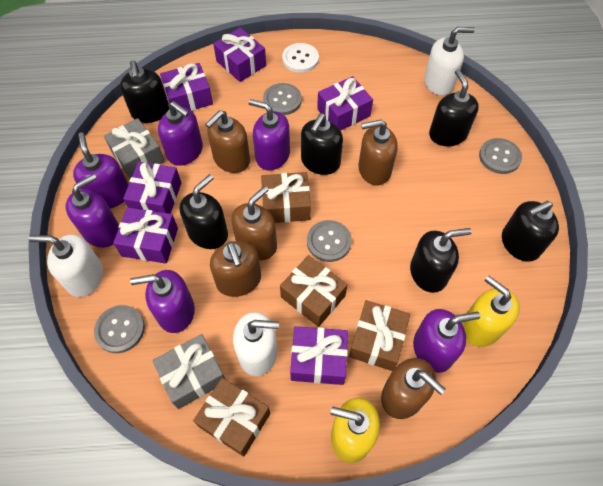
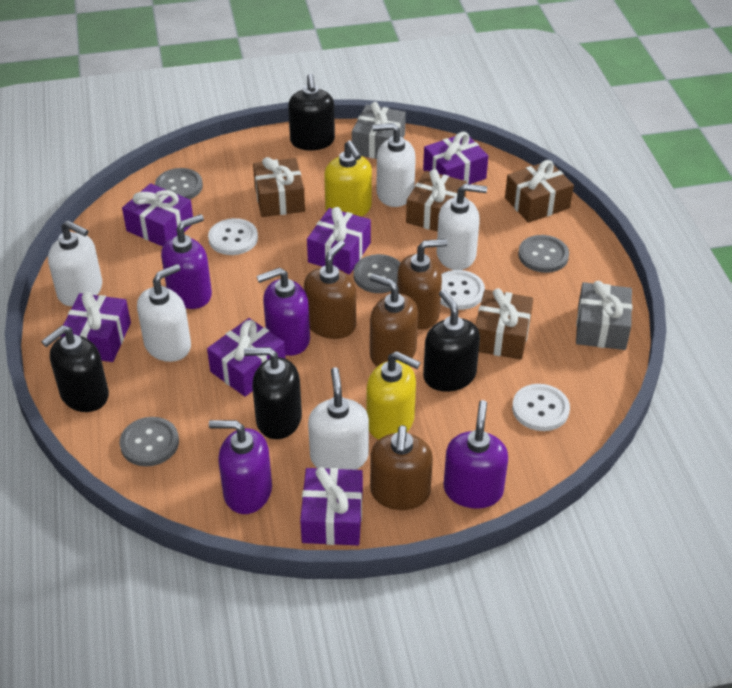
black soap dispenser: 6 -> 4
brown soap dispenser: 5 -> 4
purple soap dispenser: 6 -> 4
white button: 1 -> 3
white soap dispenser: 3 -> 5

